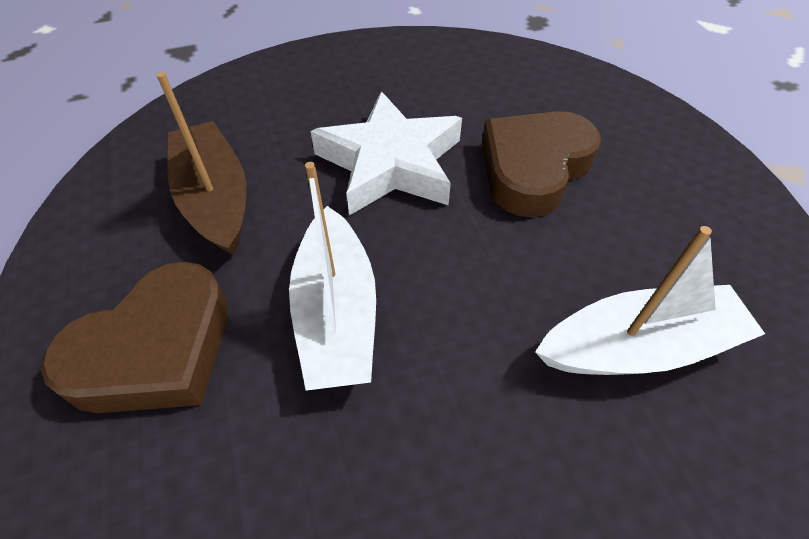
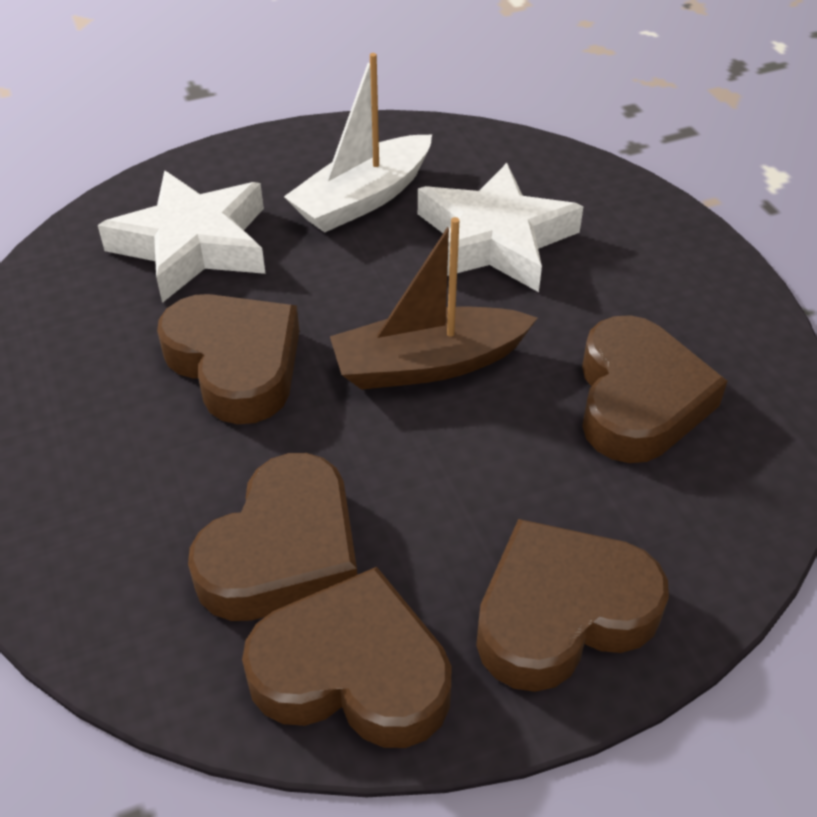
brown heart: 2 -> 5
white boat: 2 -> 1
white star: 1 -> 2

